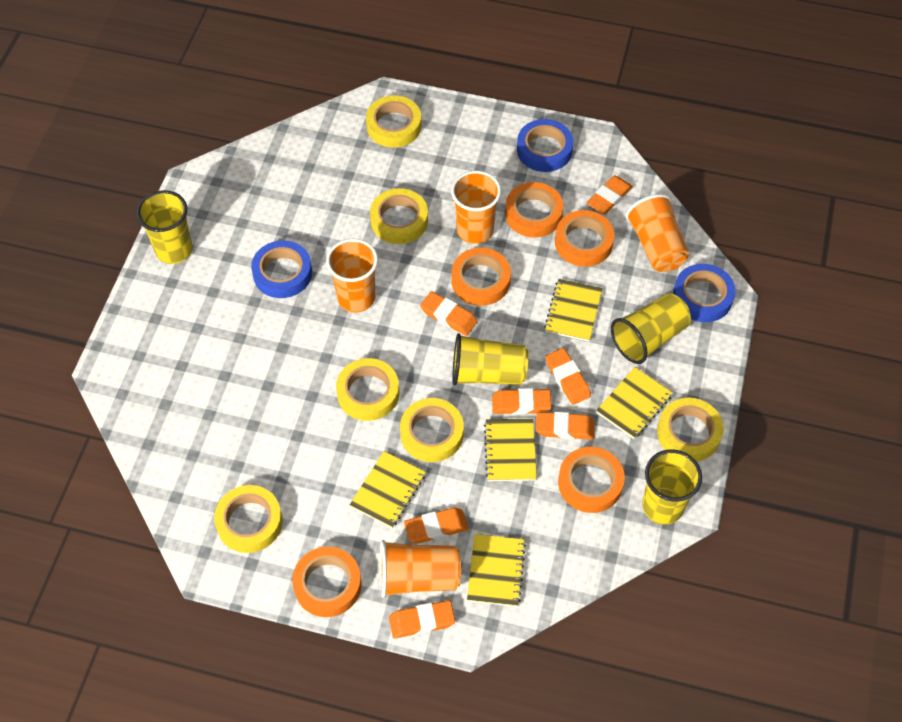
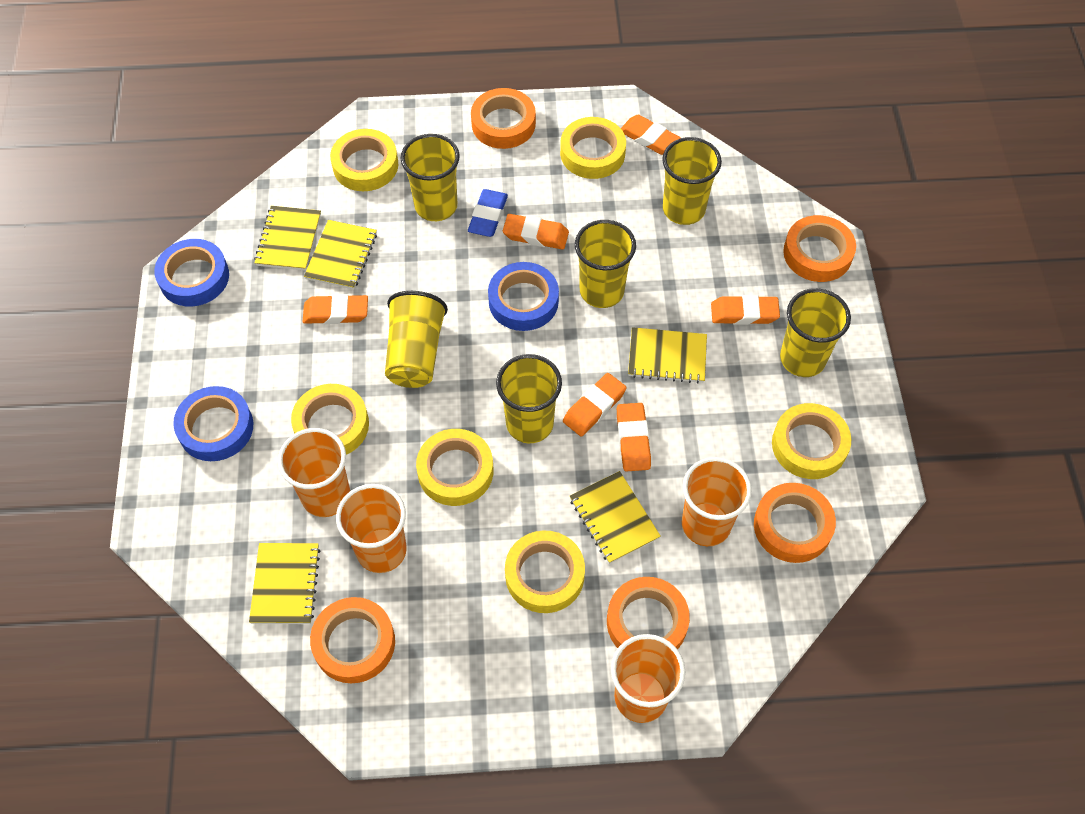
blue eraser: 0 -> 1
orange eraser: 7 -> 6
yellow cup: 4 -> 6

